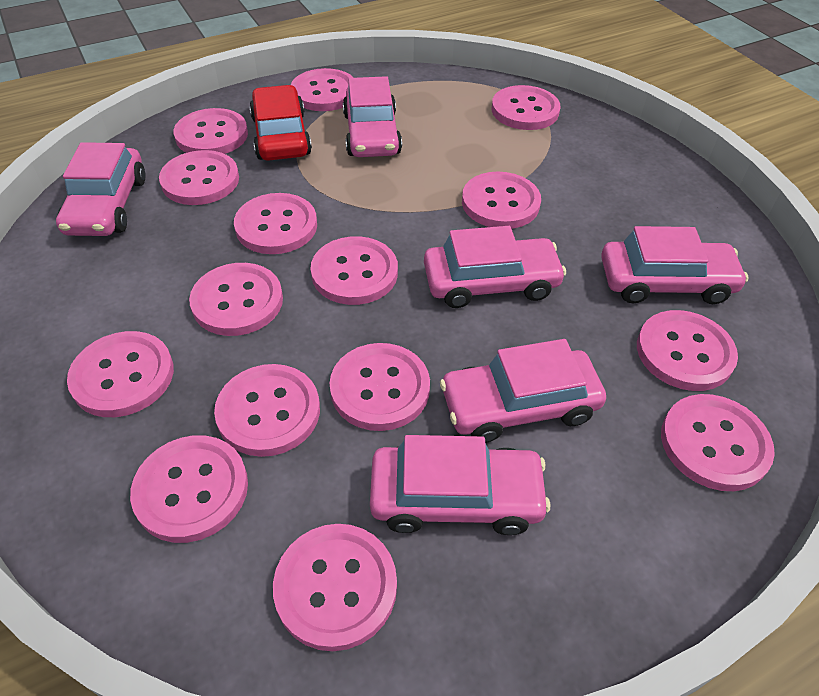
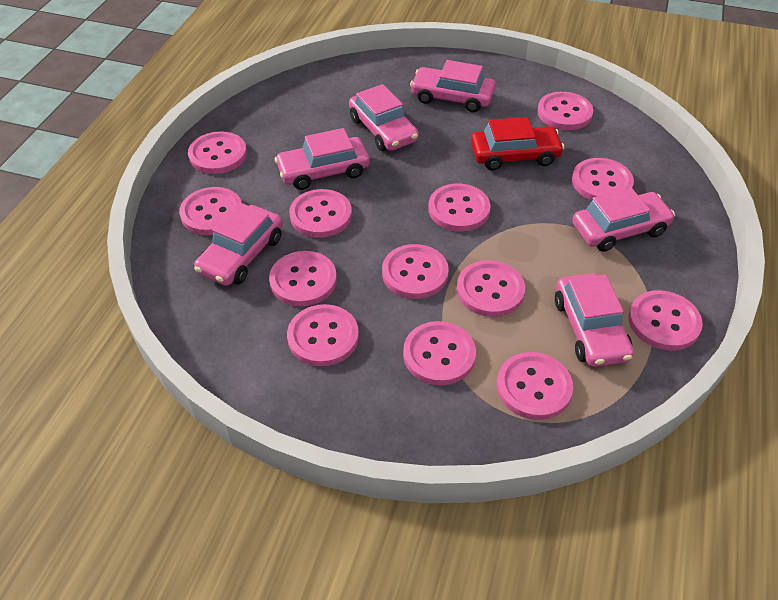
pink button: 15 -> 13

